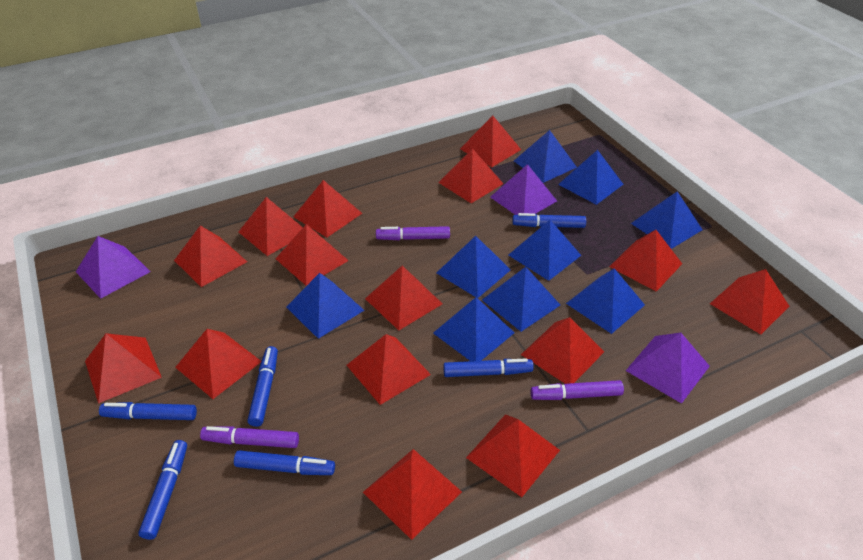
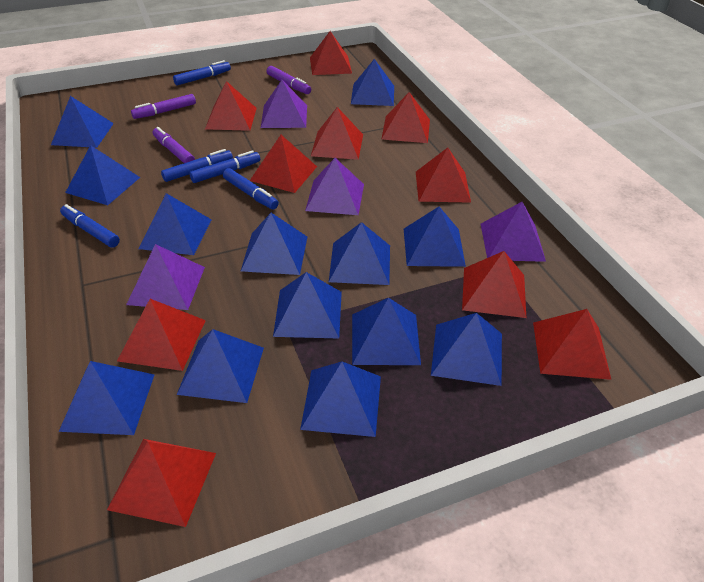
blue marker: 6 -> 5
blue pyramid: 9 -> 13
purple pyramid: 3 -> 4
red pyramid: 15 -> 10

